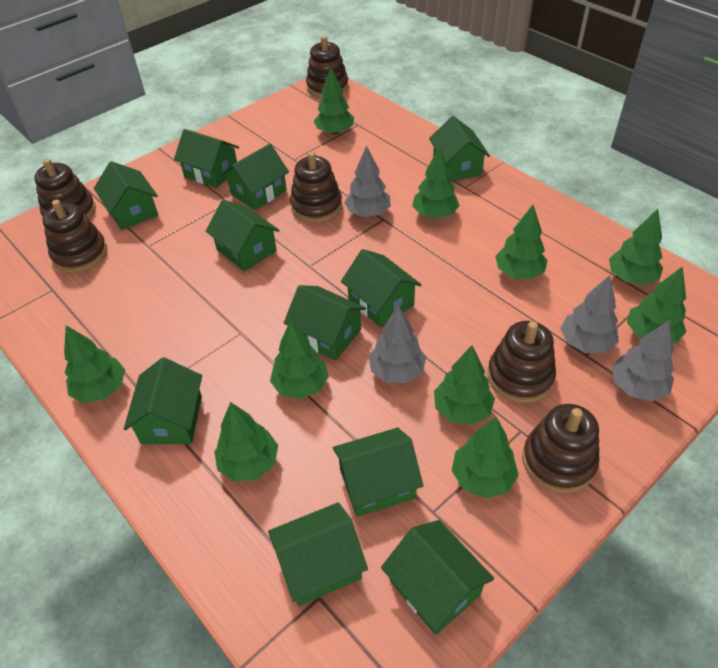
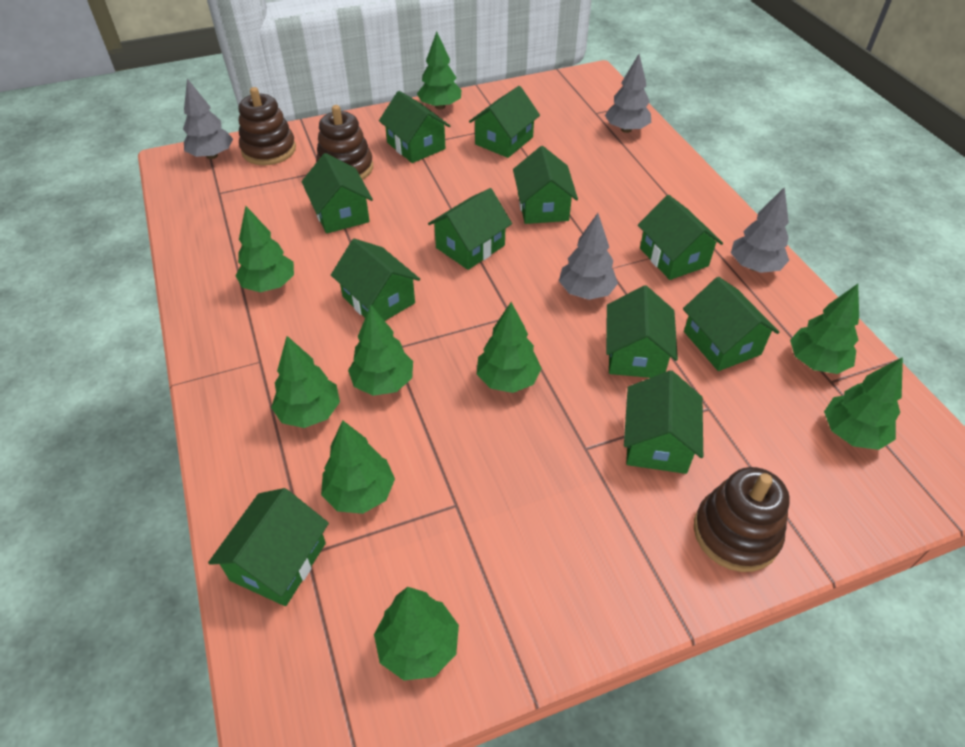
brown stacking toy: 6 -> 3
green tree: 10 -> 9

